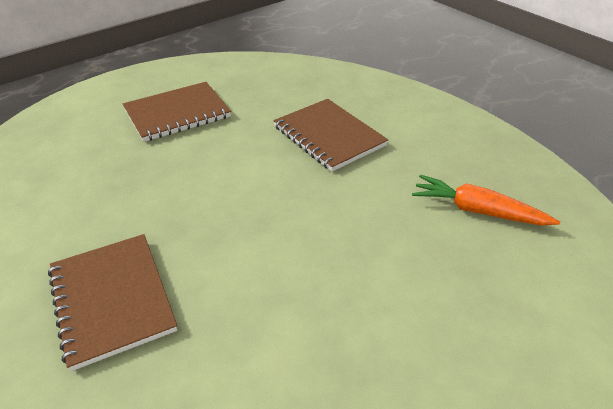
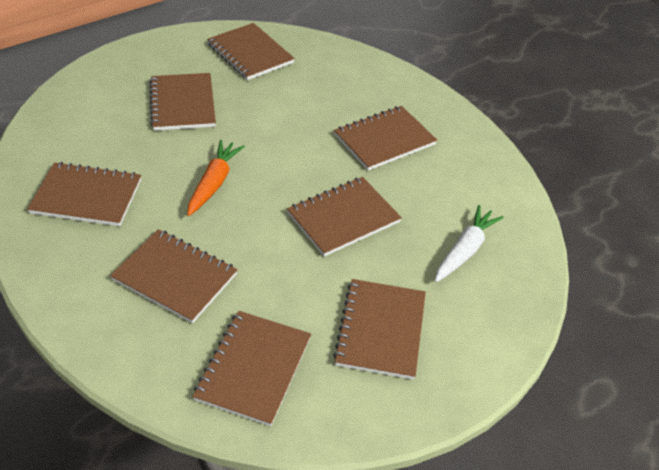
brown notebook: 3 -> 8
white carrot: 0 -> 1

